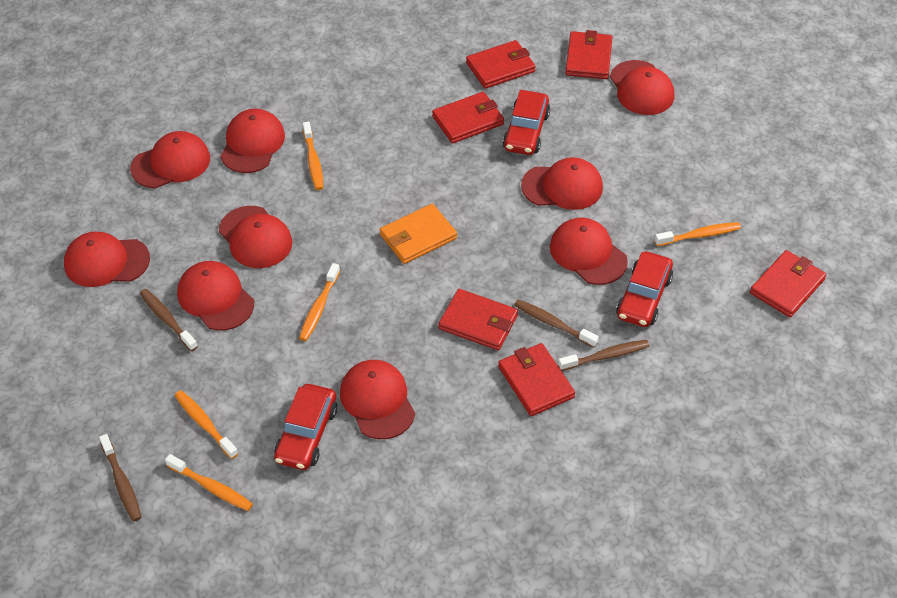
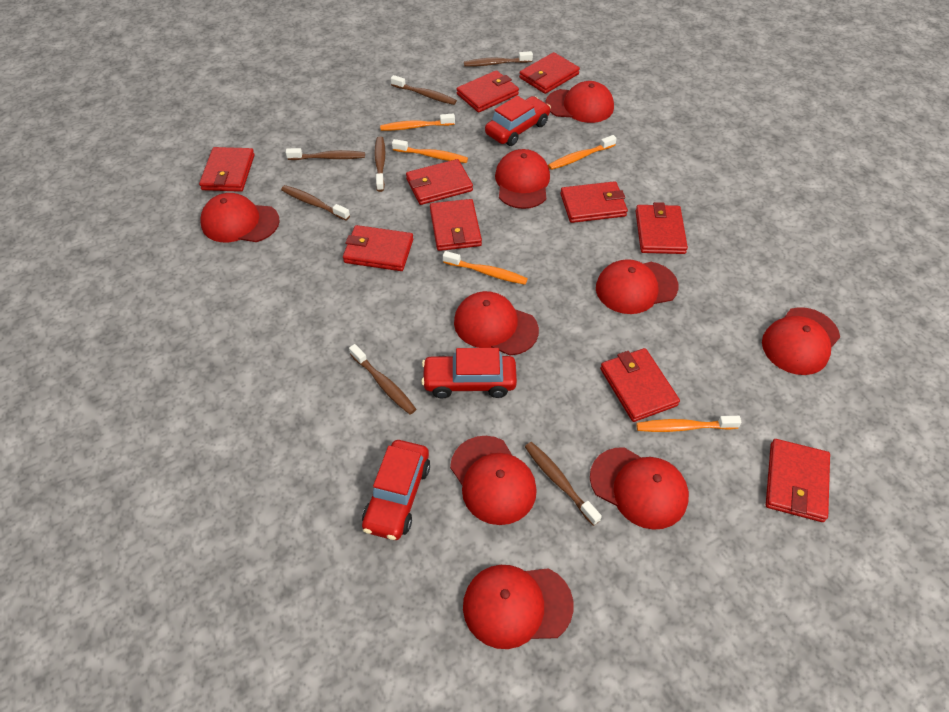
brown toothbrush: 4 -> 7
orange wallet: 1 -> 0
red wallet: 6 -> 10

